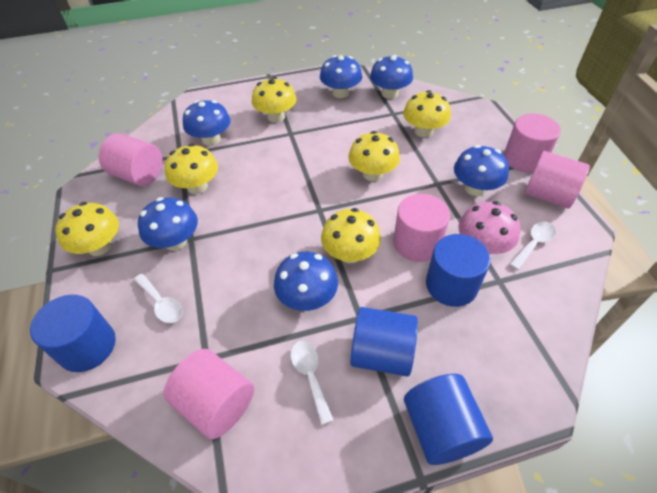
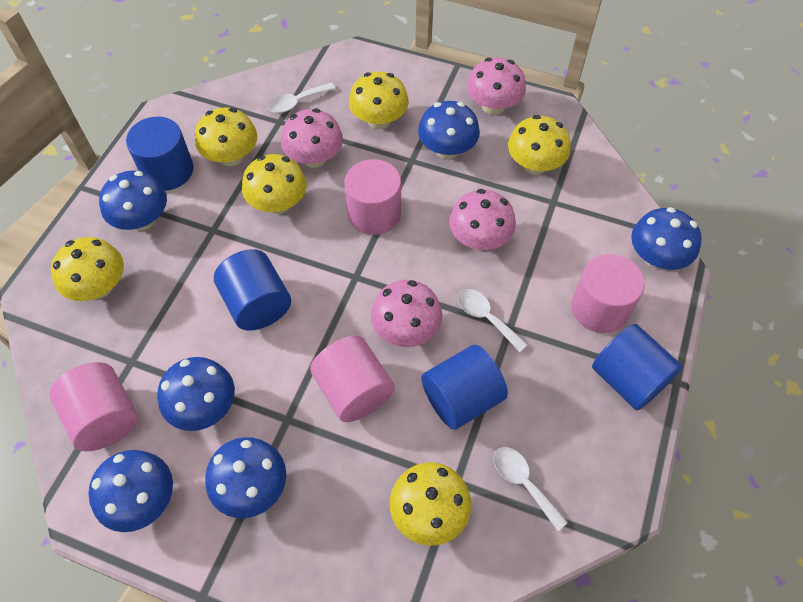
pink cylinder: 5 -> 4
pink mushroom: 1 -> 4

